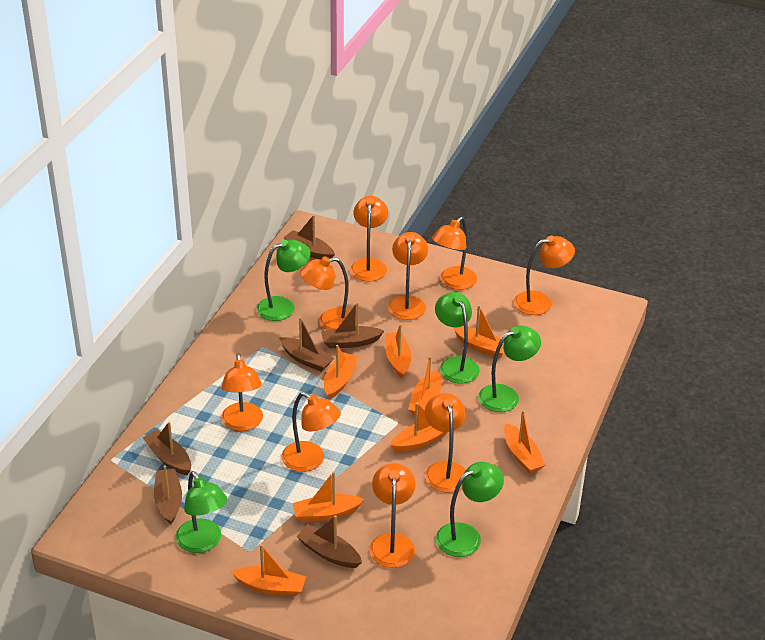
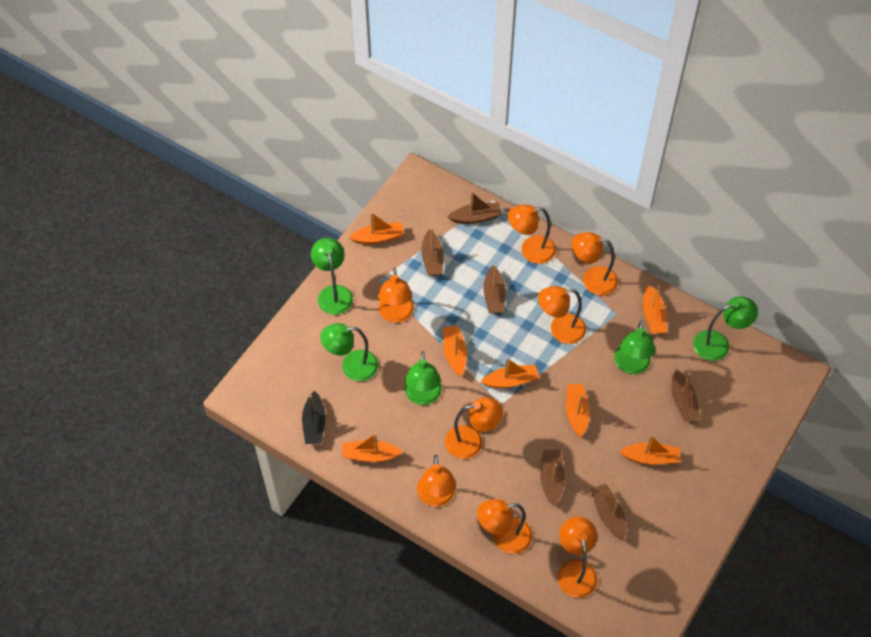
black boat: 0 -> 1
orange boat: 8 -> 7
orange lamp: 9 -> 8

